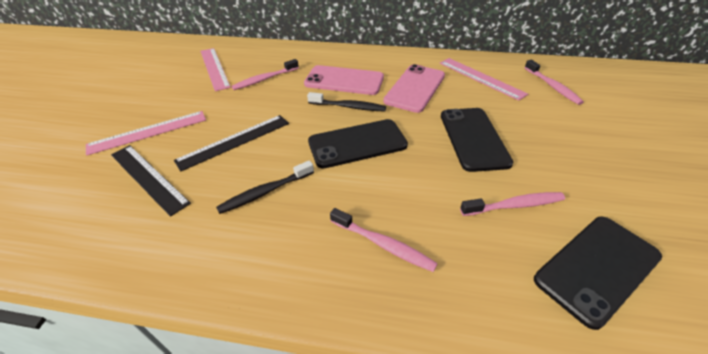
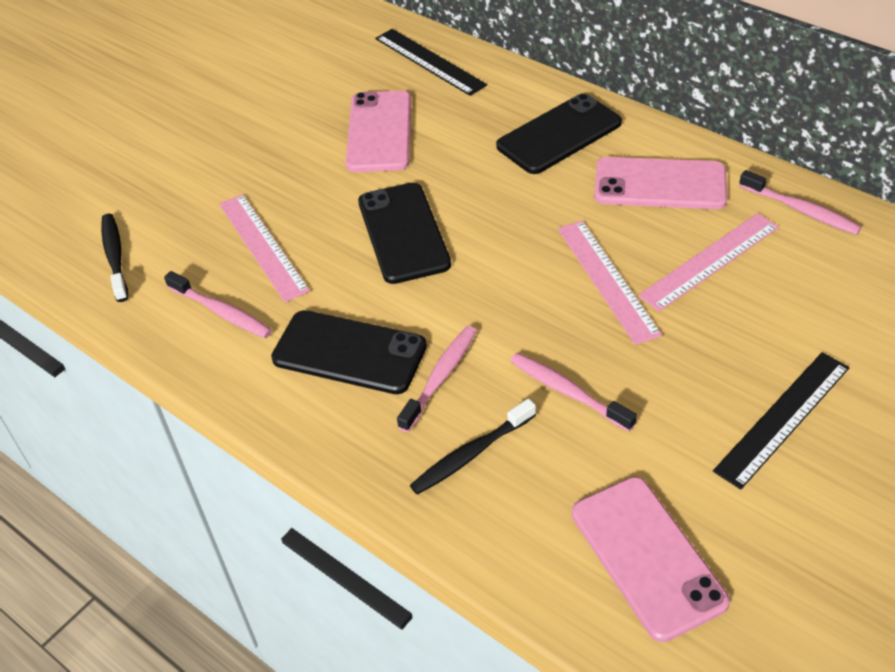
pink phone: 2 -> 3

